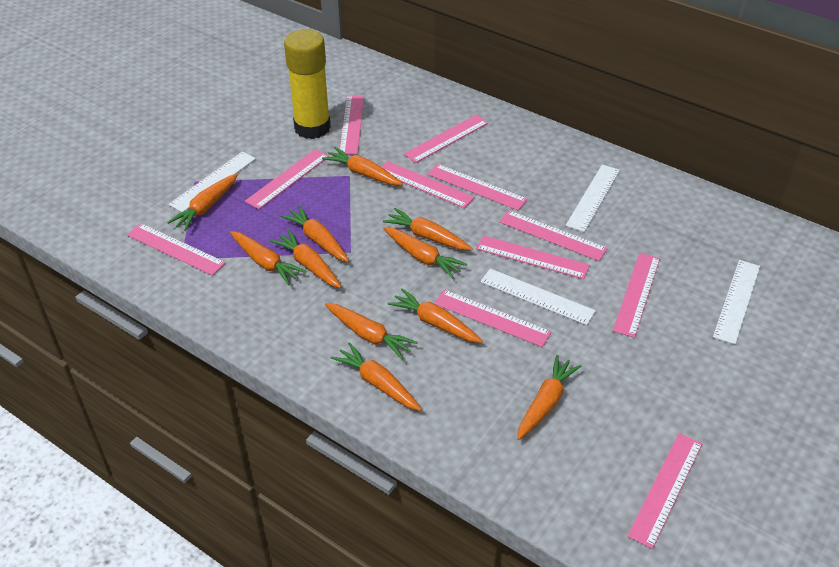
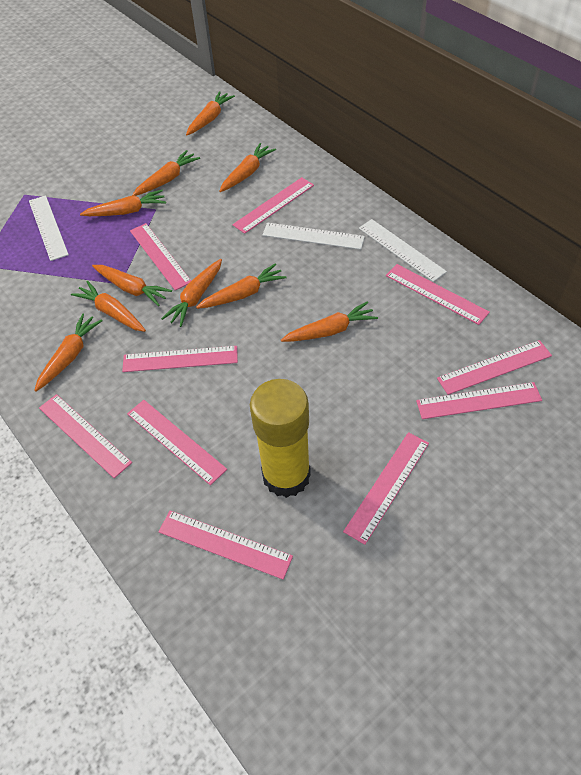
orange carrot: 11 -> 10
pink ruler: 11 -> 10
white ruler: 4 -> 3

